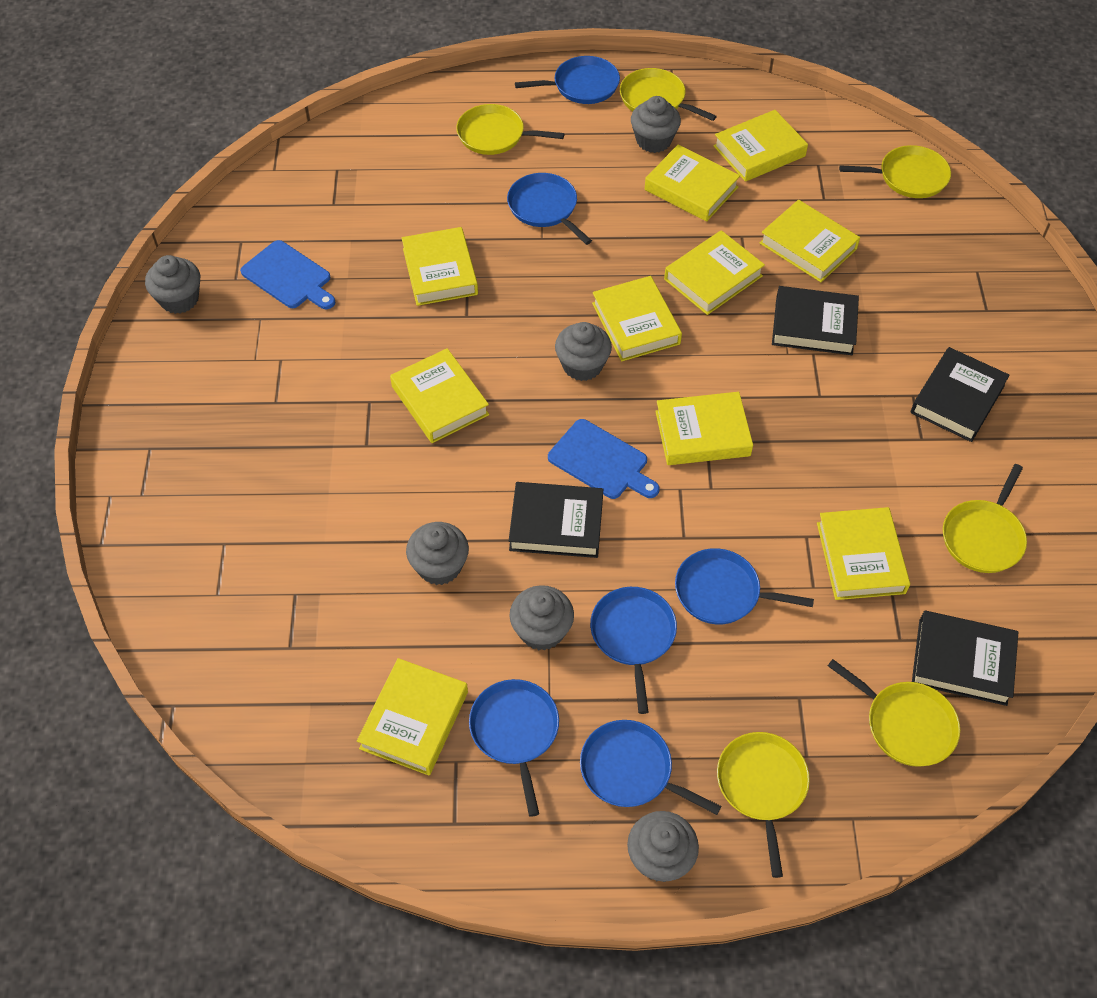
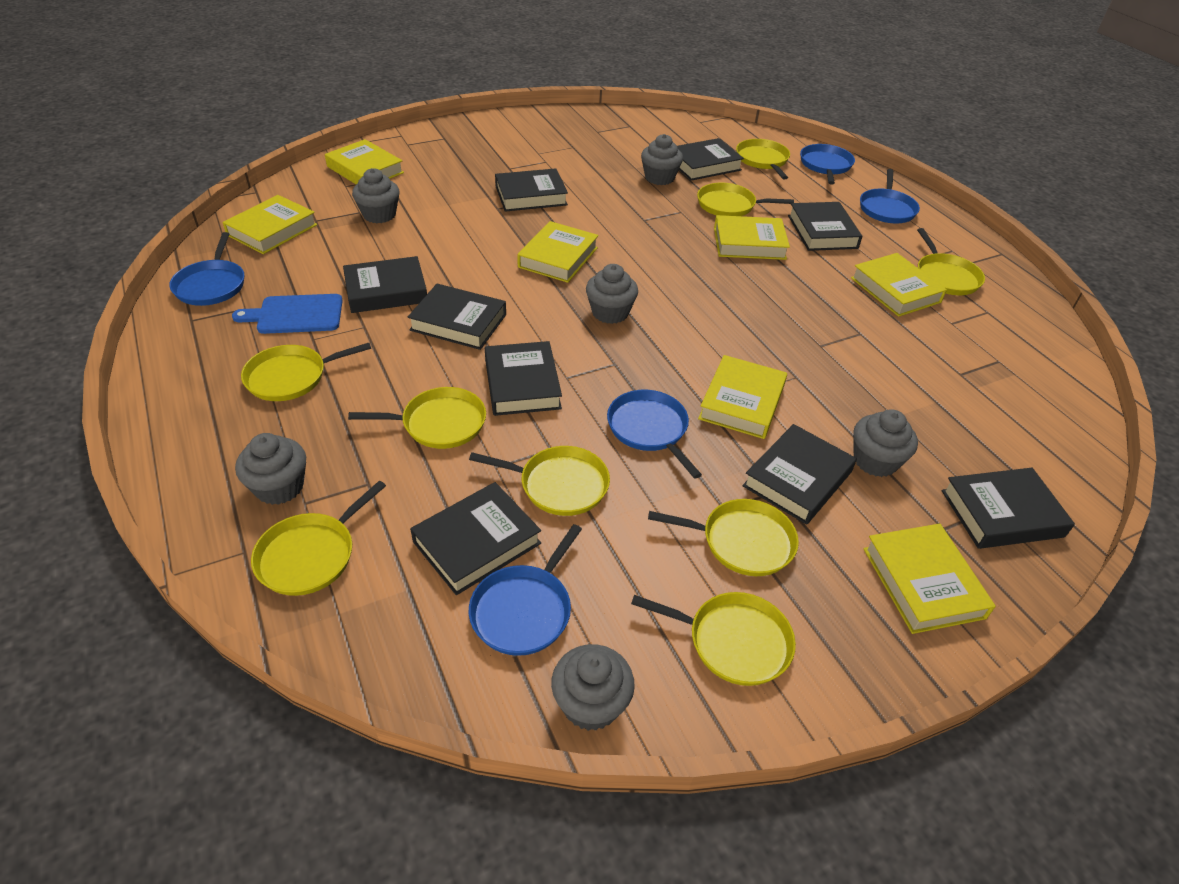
black book: 4 -> 9
blue cutting board: 2 -> 1
blue pan: 6 -> 5
yellow book: 10 -> 7
yellow pan: 6 -> 9

